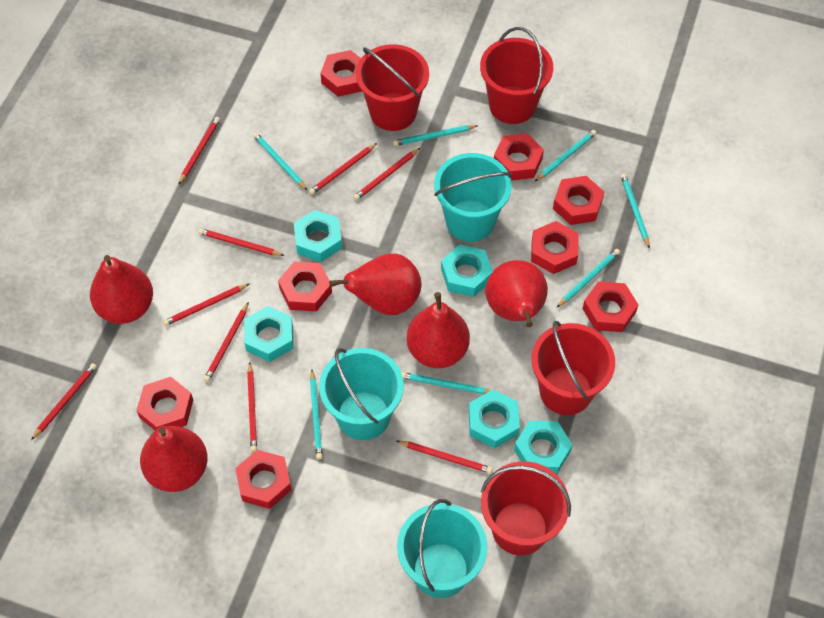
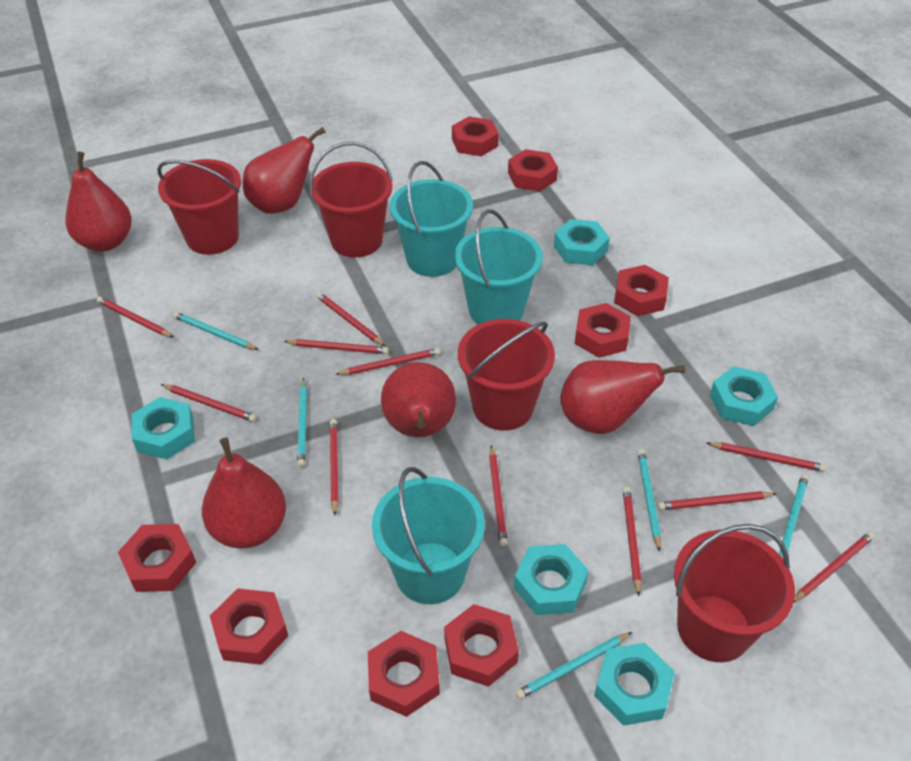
red pencil: 9 -> 11
turquoise pencil: 7 -> 5

